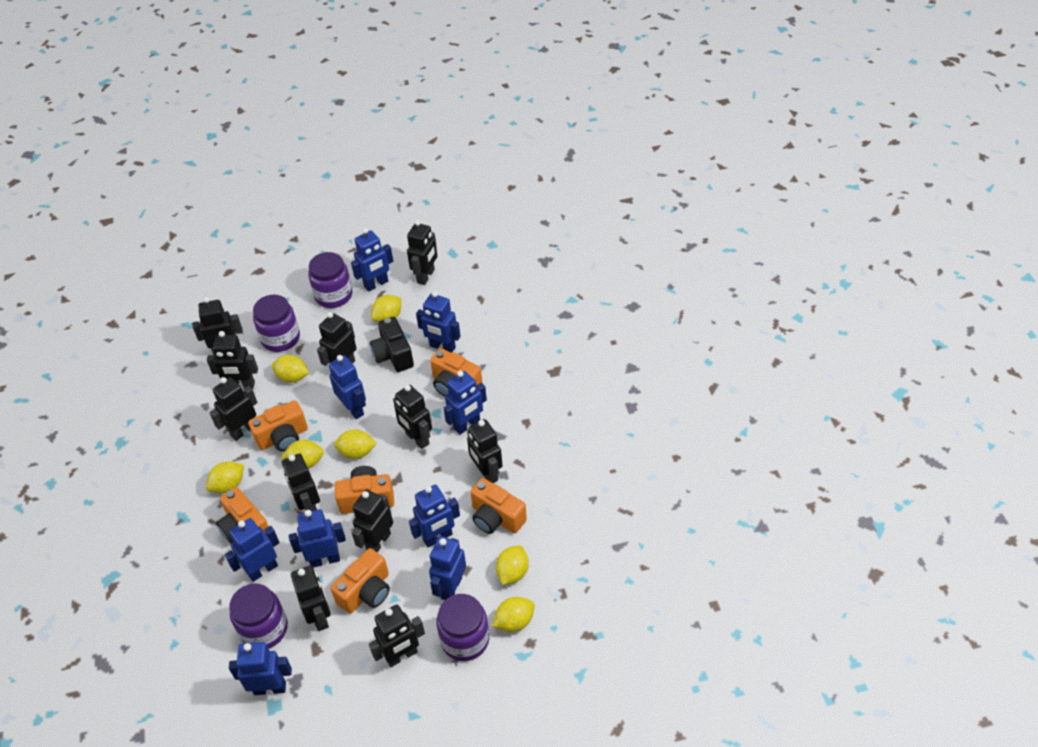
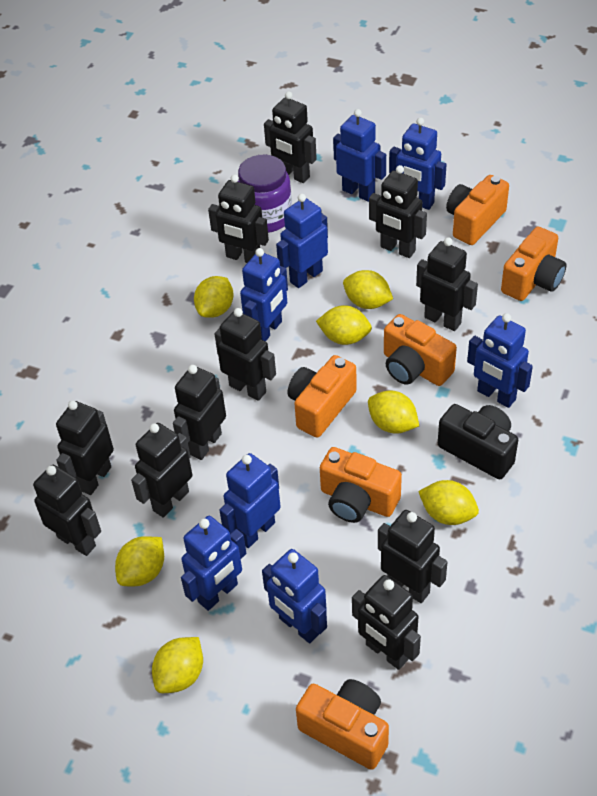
blue robot: 9 -> 8
purple jar: 4 -> 1

